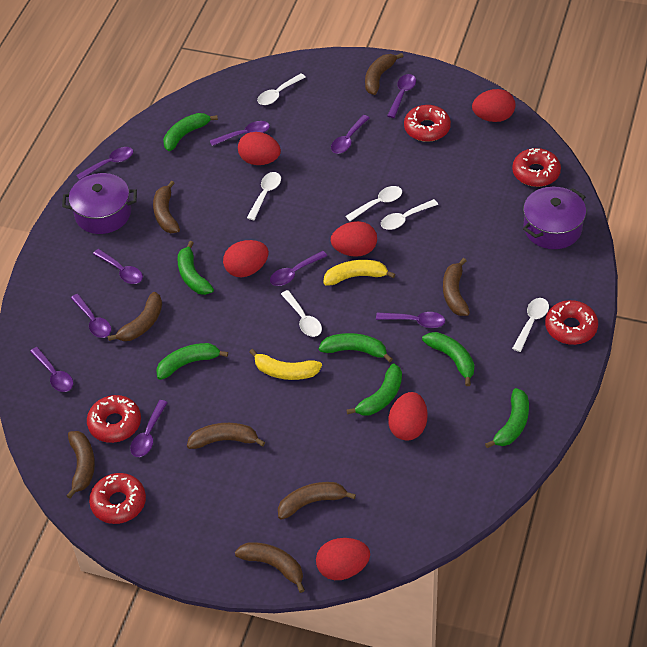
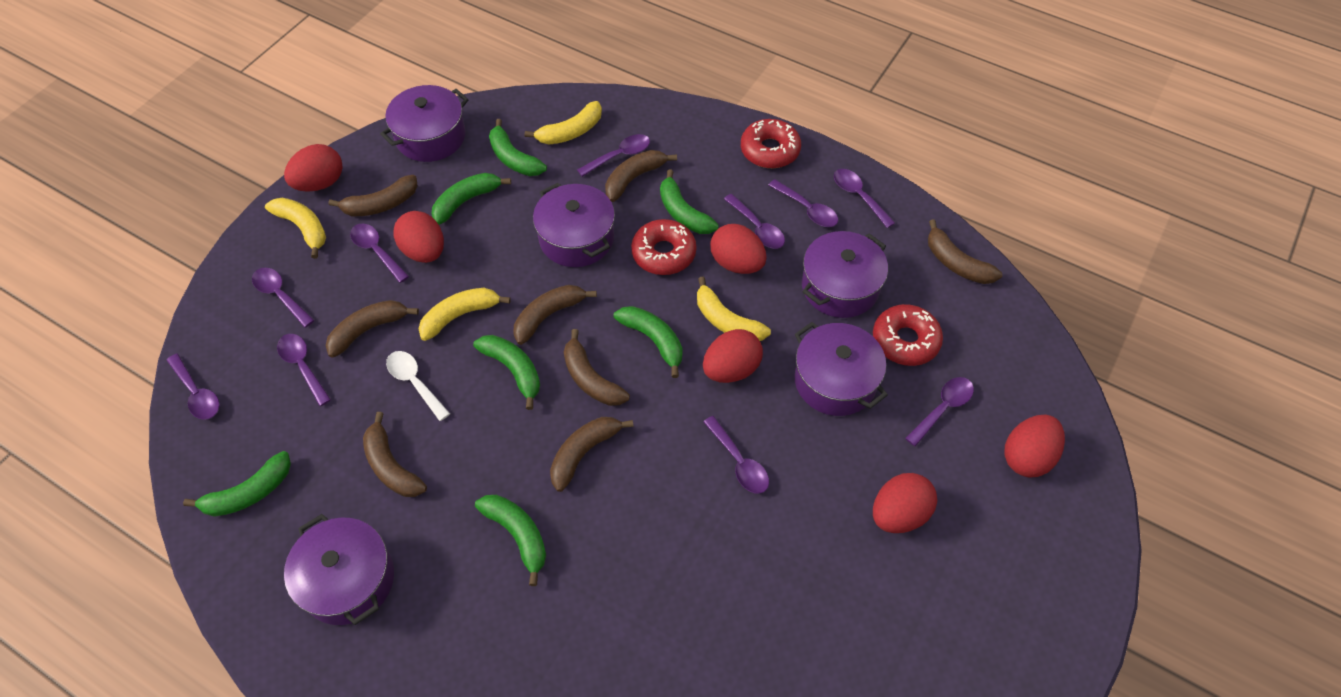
purple pot: 2 -> 5
red donut: 5 -> 3
white spoon: 6 -> 1
yellow banana: 2 -> 4

